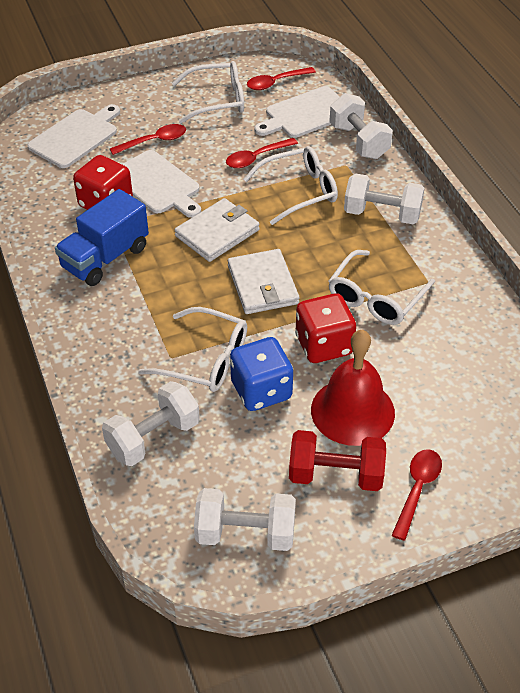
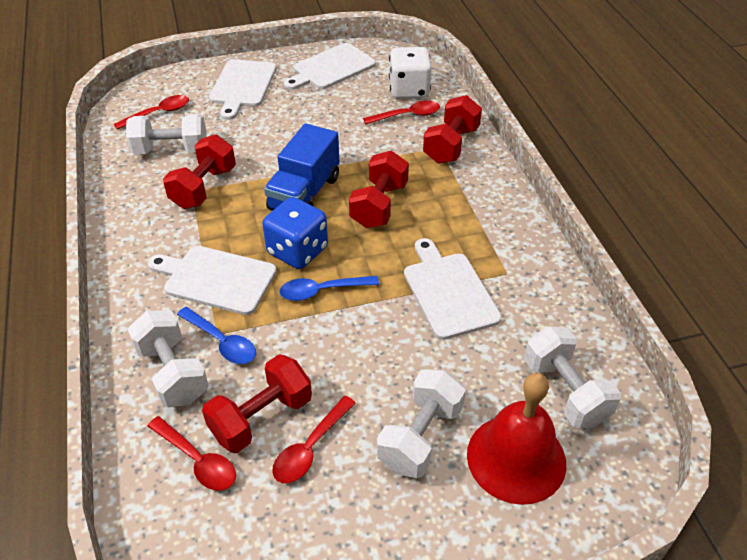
blue spoon: 0 -> 2
red dice: 2 -> 0
red dumbbell: 1 -> 4
white cutting board: 3 -> 4
white dice: 0 -> 1
white glasses: 4 -> 0
white wallet: 2 -> 0

